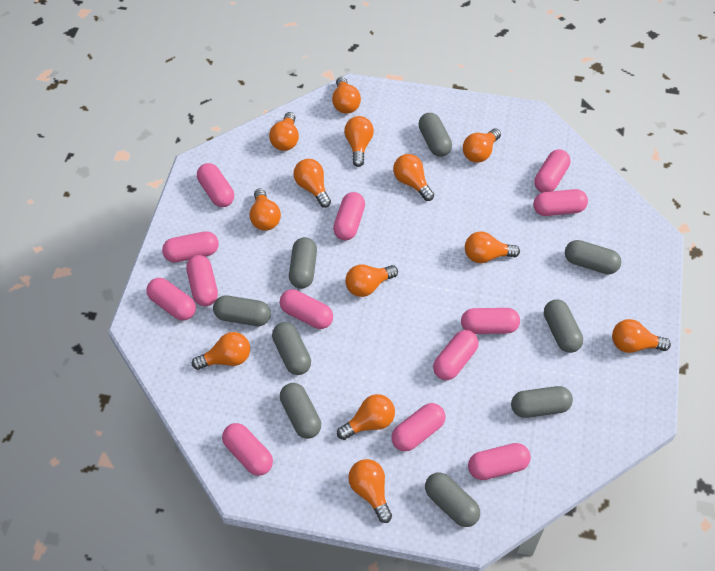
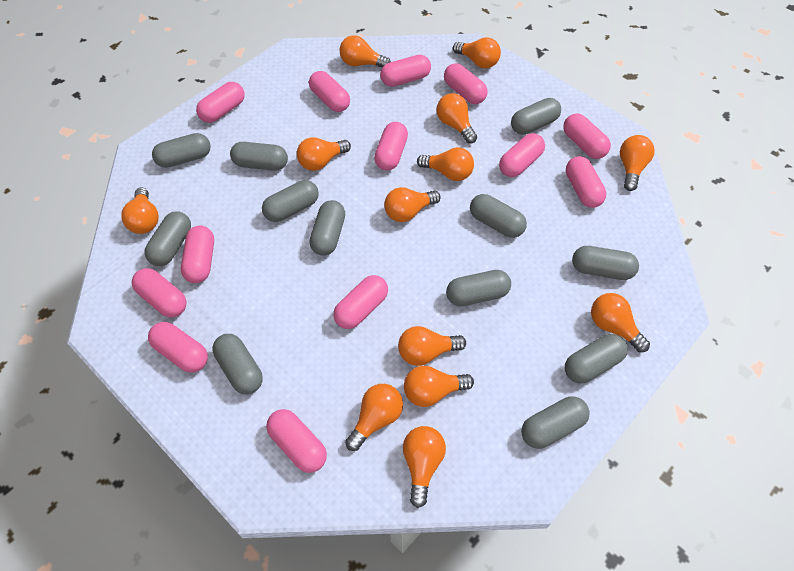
grey capsule: 9 -> 12

